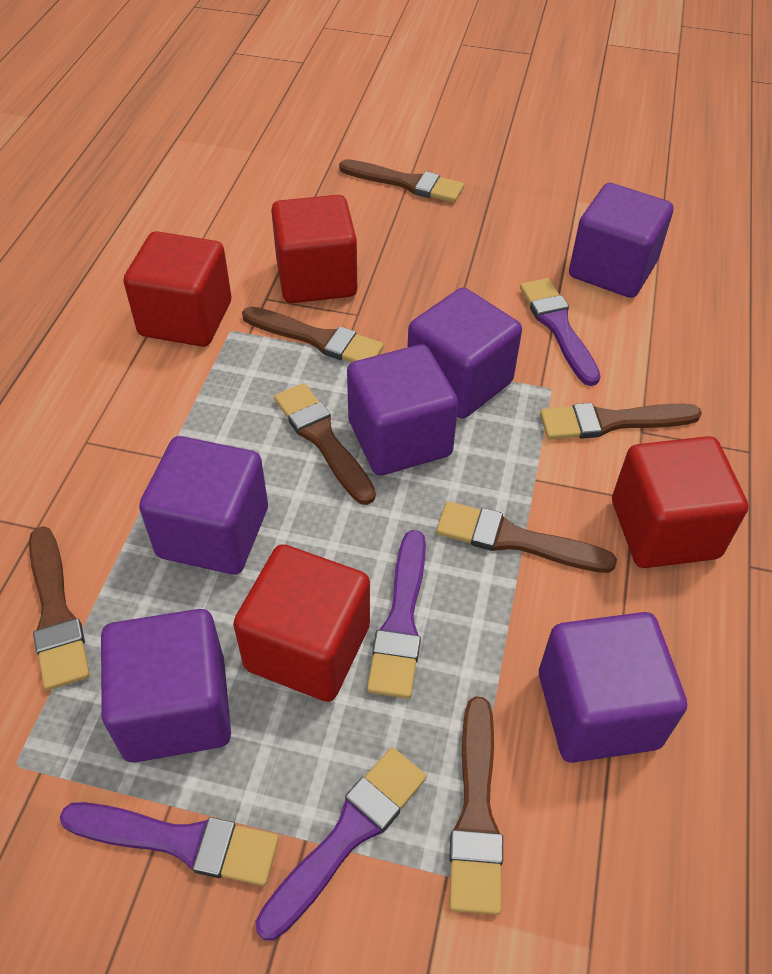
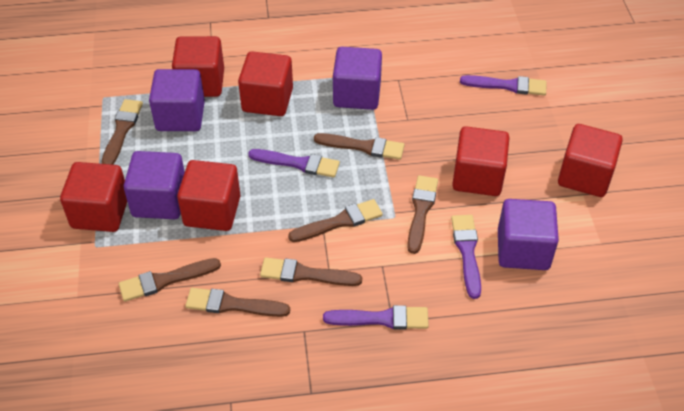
purple cube: 6 -> 4
red cube: 4 -> 6

